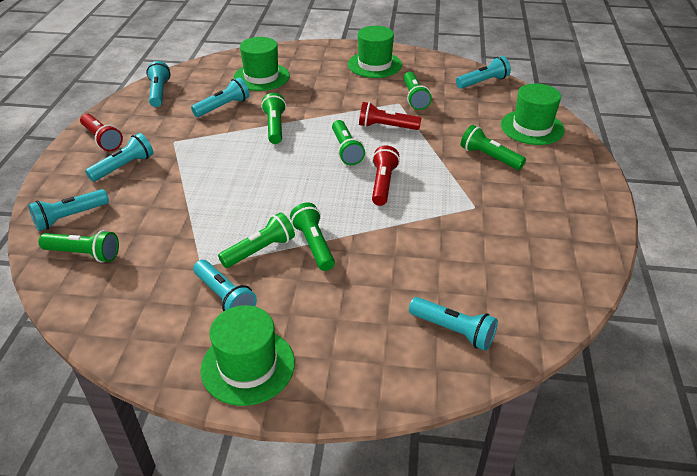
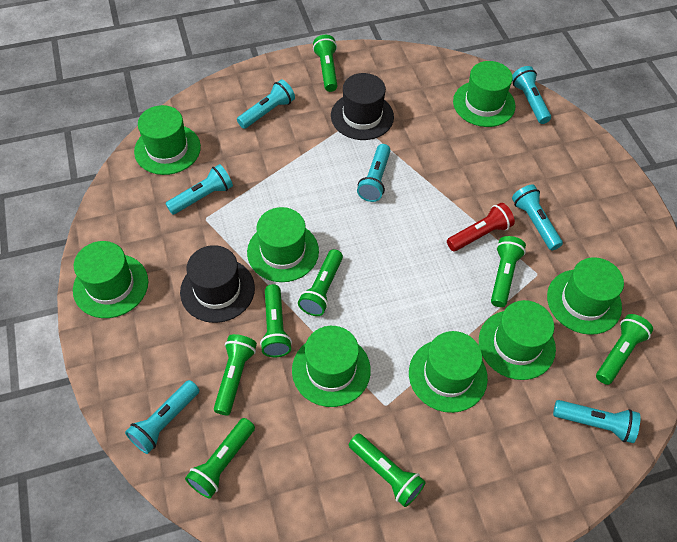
black hat: 0 -> 2
green flashlight: 7 -> 8
green hat: 4 -> 8
red flashlight: 3 -> 1

